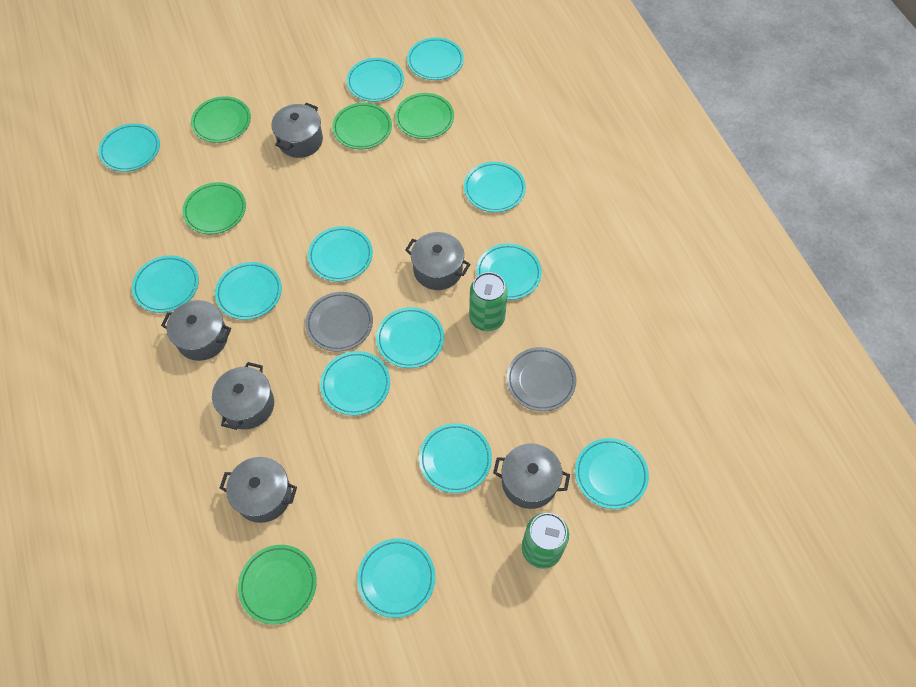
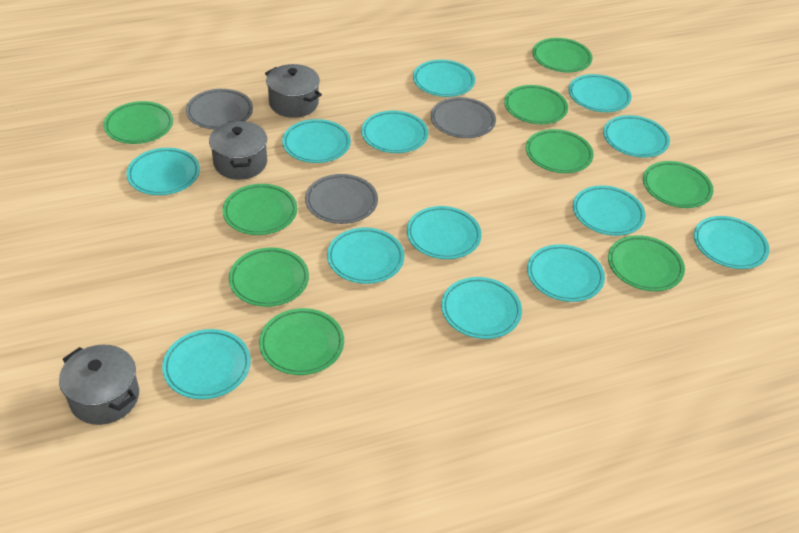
green can: 2 -> 0
green plate: 5 -> 9
grey plate: 2 -> 3
grey pot: 6 -> 3

